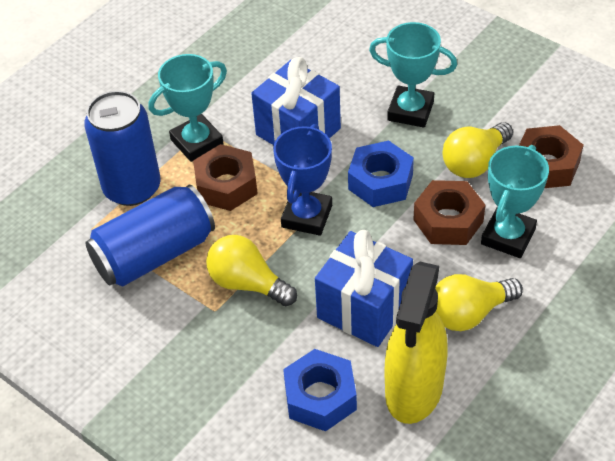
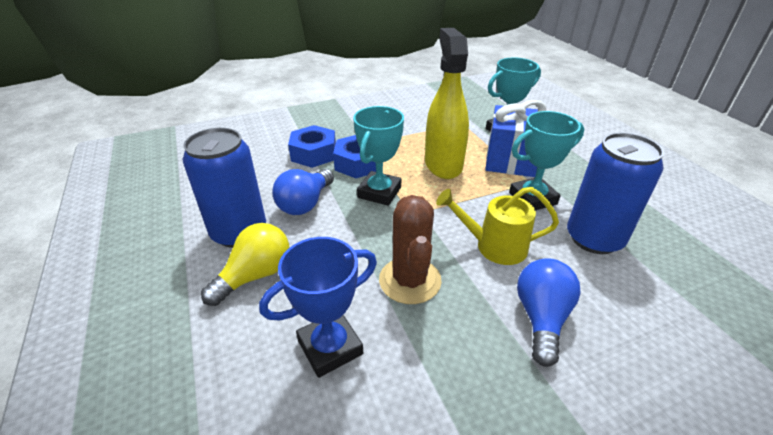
blue gift: 2 -> 1
blue light bulb: 0 -> 2
brown cactus: 0 -> 1
brown nut: 3 -> 0
yellow light bulb: 3 -> 1
yellow watering can: 0 -> 1

